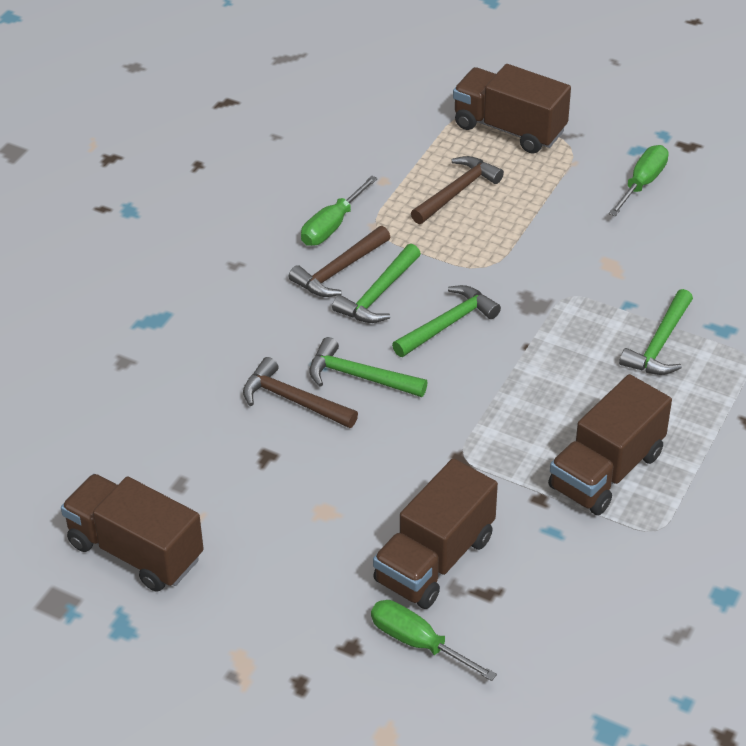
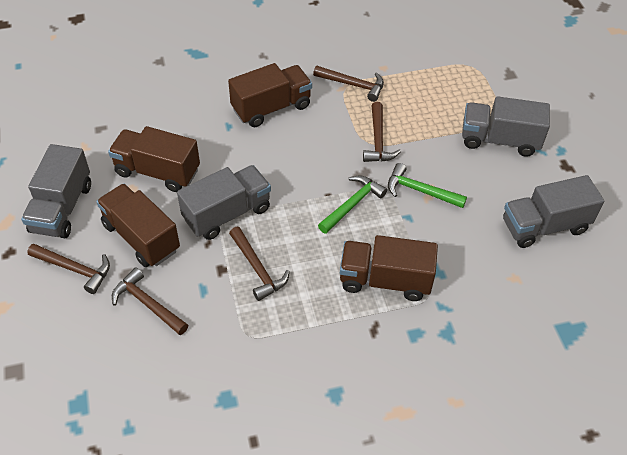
brown hammer: 3 -> 5
green hammer: 4 -> 2
green screwdriver: 3 -> 0
grey truck: 0 -> 4

